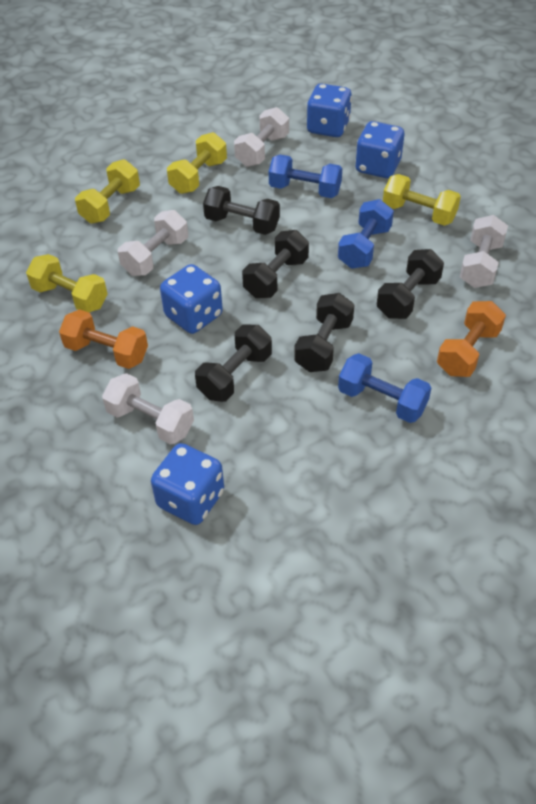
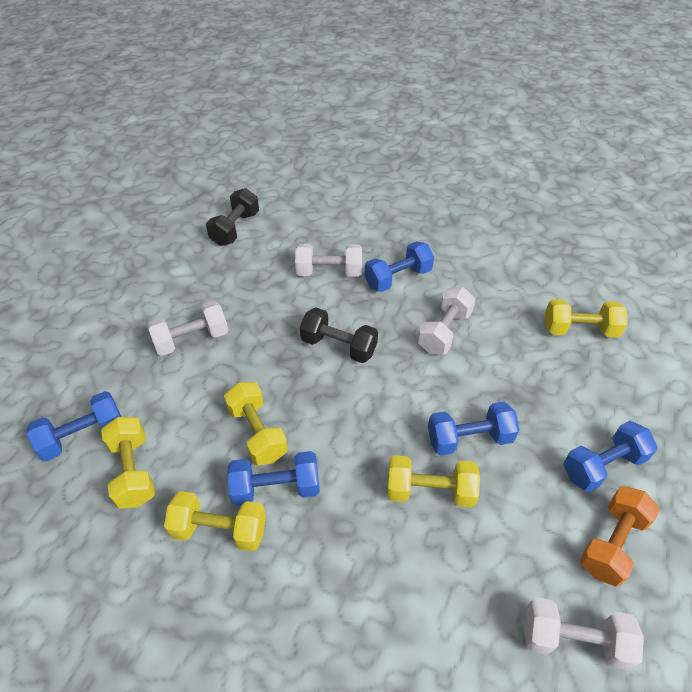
black dumbbell: 5 -> 2
blue dice: 4 -> 0
blue dumbbell: 3 -> 5
orange dumbbell: 2 -> 1
yellow dumbbell: 4 -> 5

